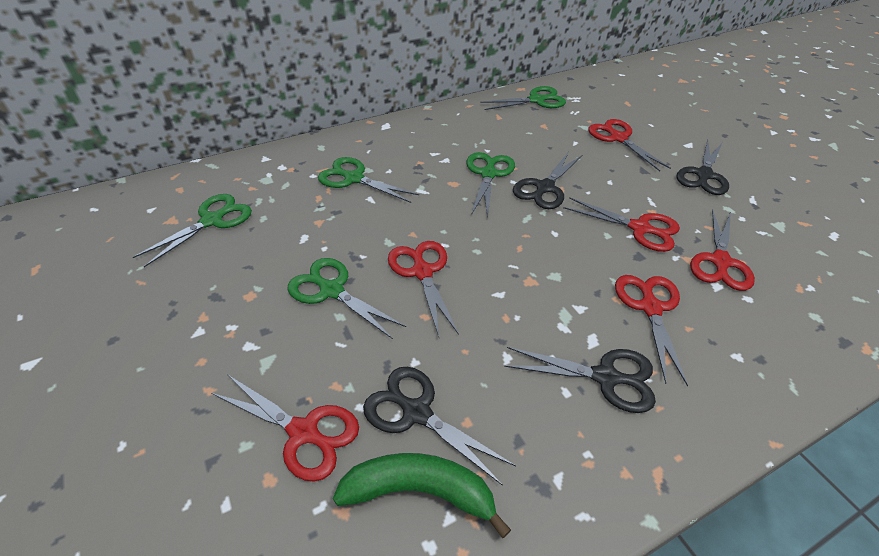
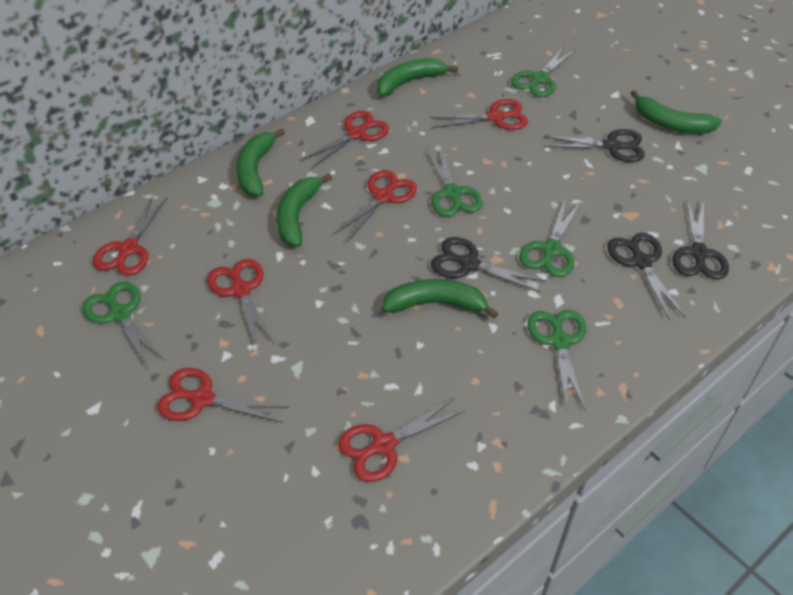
green banana: 1 -> 5
red scissors: 6 -> 7

